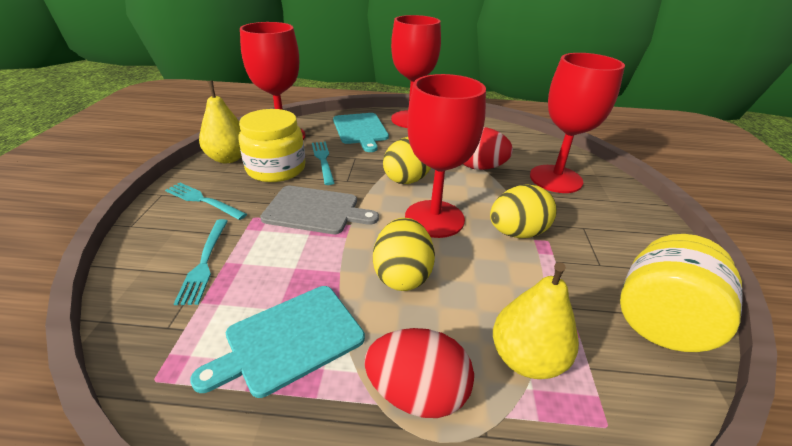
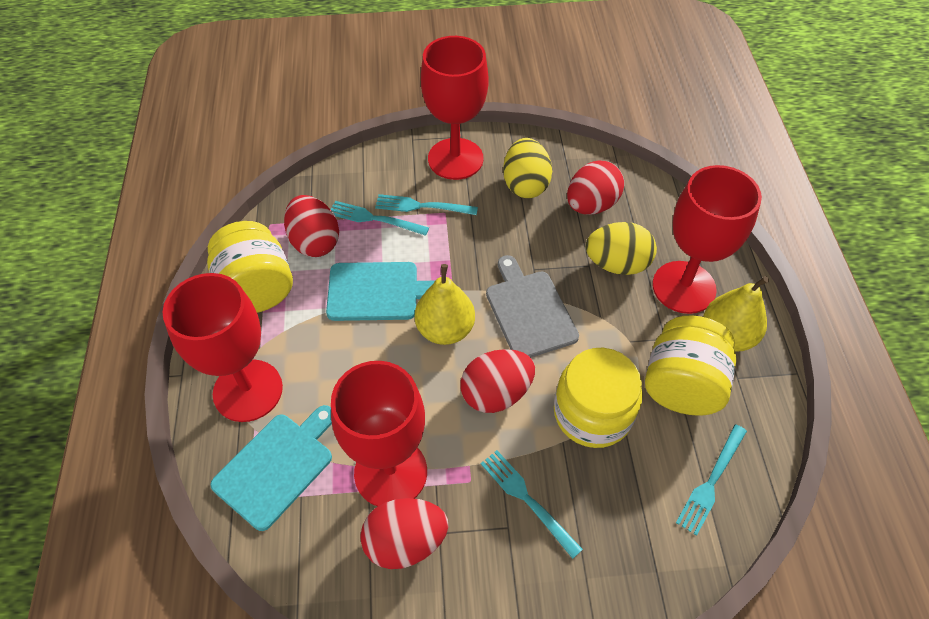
red egg: 2 -> 4
turquoise fork: 3 -> 4
yellow egg: 3 -> 2
yellow jar: 2 -> 3

